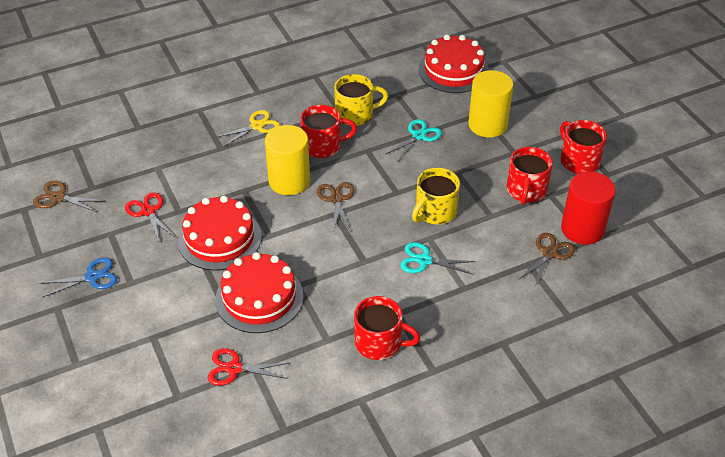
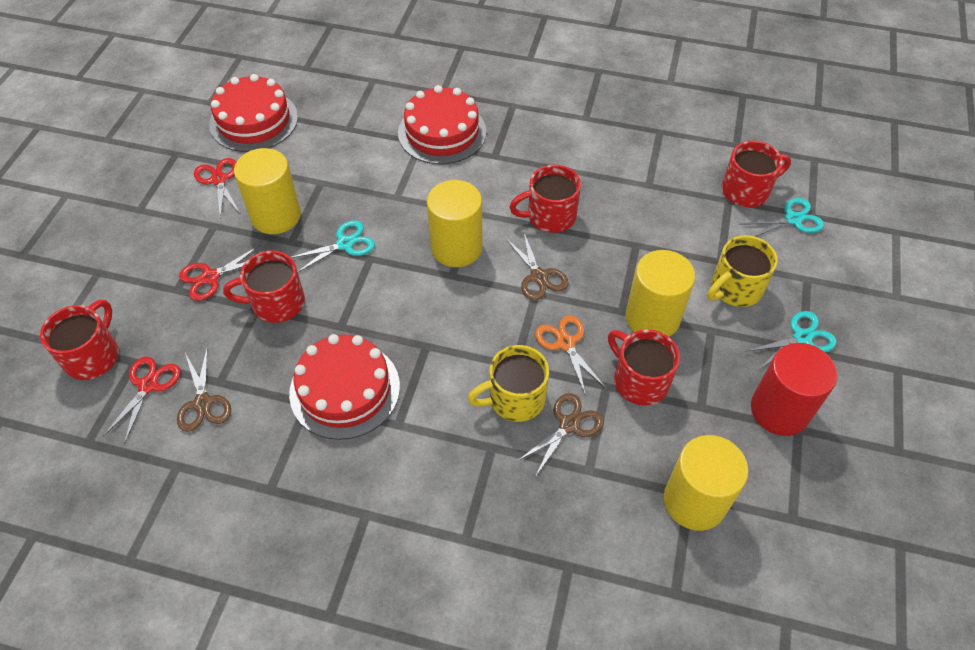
blue scissors: 1 -> 0
orange scissors: 0 -> 1
red mug: 4 -> 5
red scissors: 2 -> 3
turquoise scissors: 2 -> 3
yellow cylinder: 2 -> 4
yellow scissors: 1 -> 0

